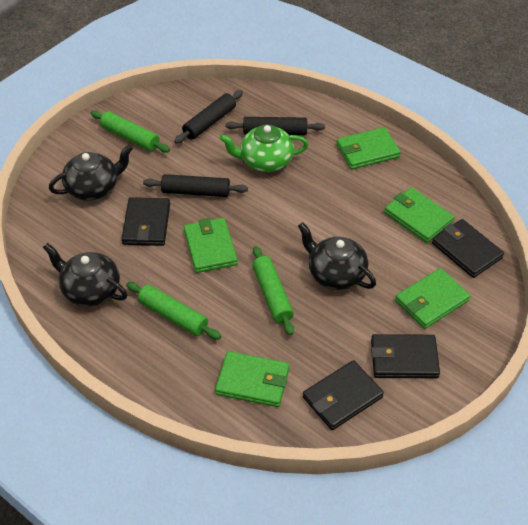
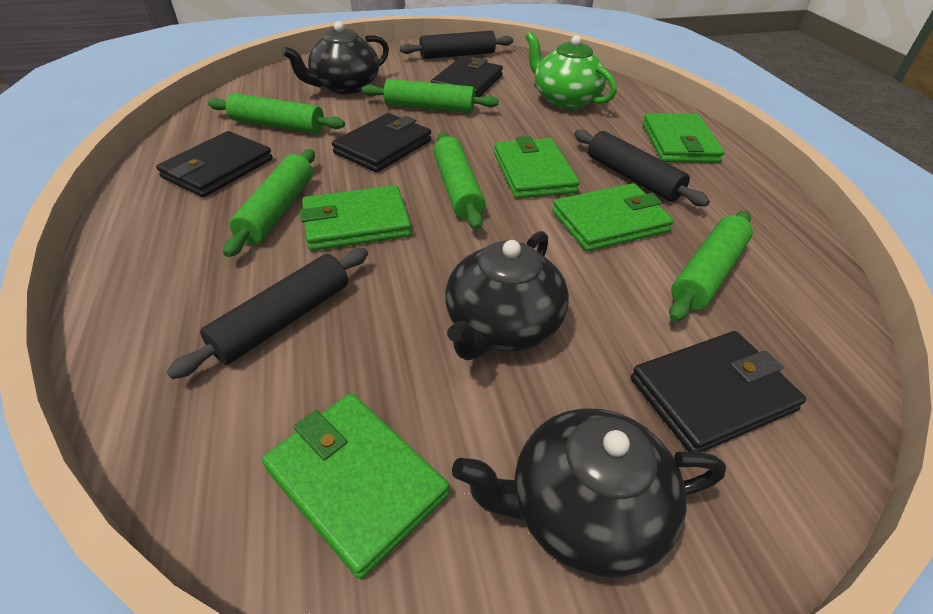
green rolling pin: 3 -> 5

